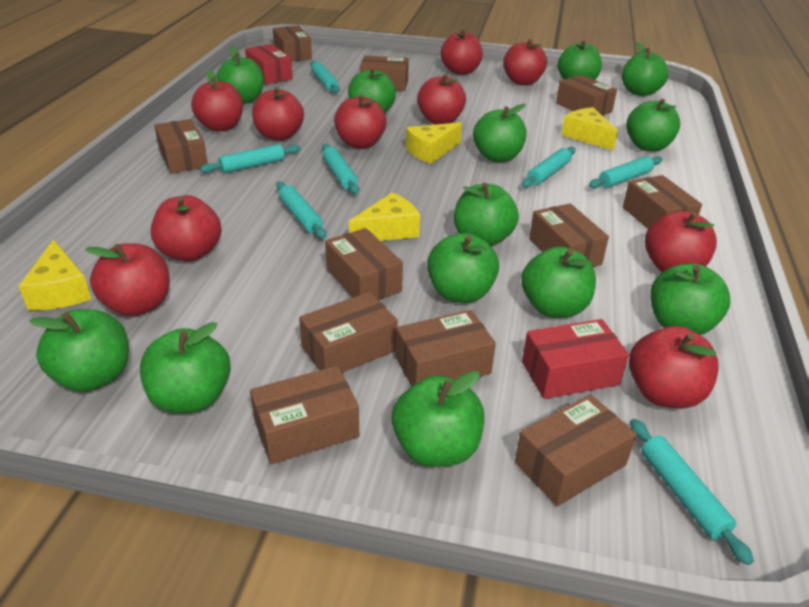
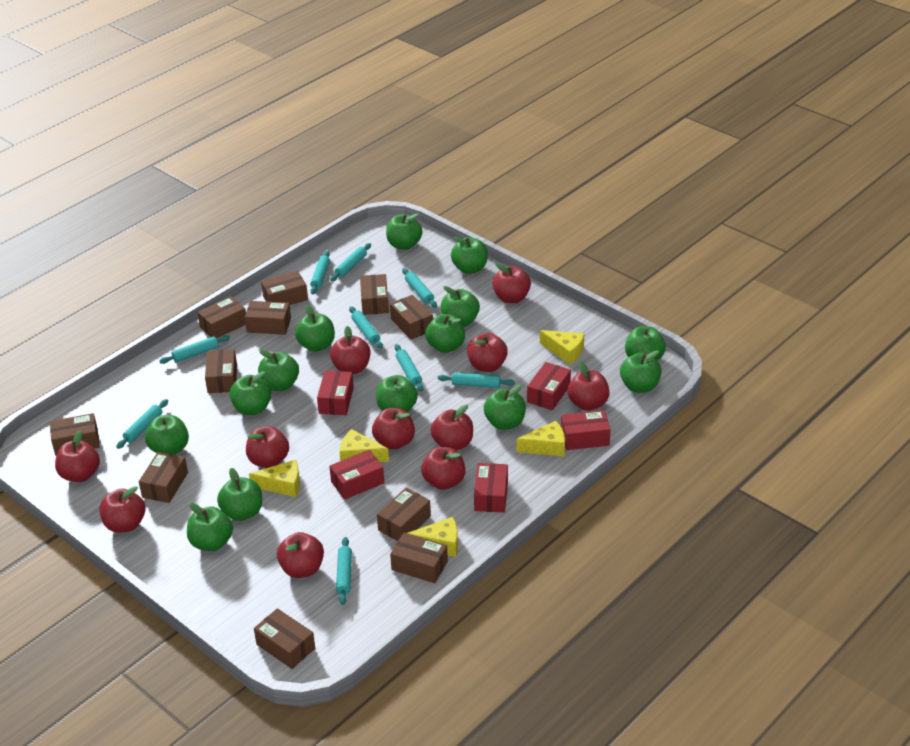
green apple: 13 -> 14
red apple: 10 -> 11
red box: 2 -> 5
turquoise rolling pin: 7 -> 9
yellow cheese: 4 -> 5

